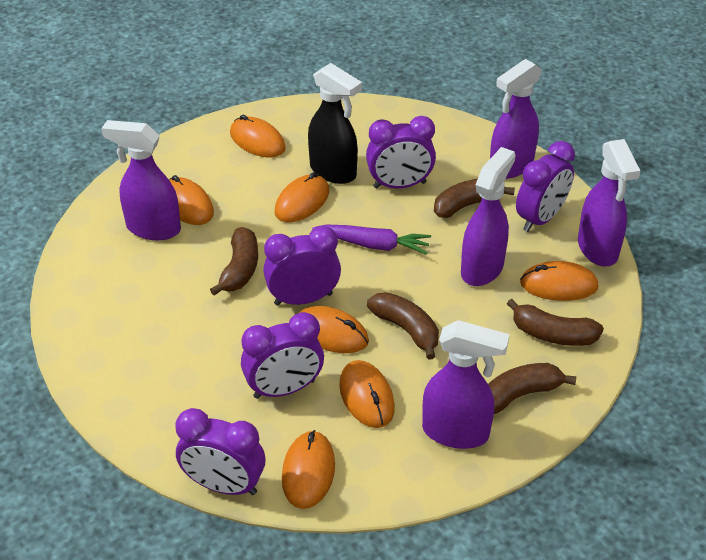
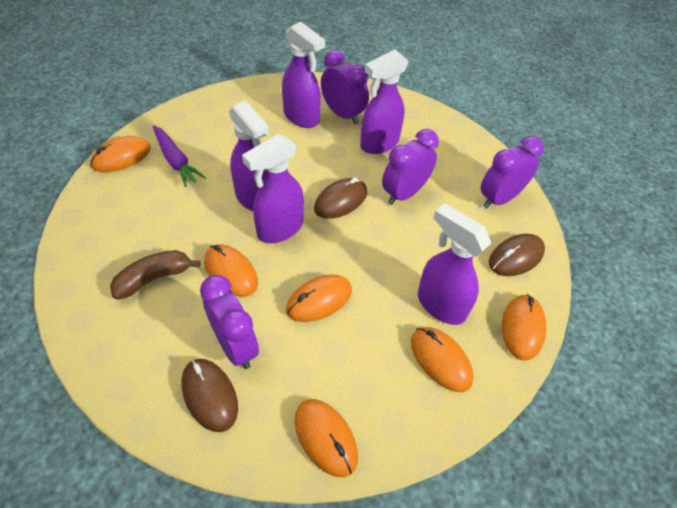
black spray bottle: 1 -> 0
brown banana: 5 -> 1
brown mouse: 0 -> 3
orange mouse: 7 -> 6
purple clock: 5 -> 4

